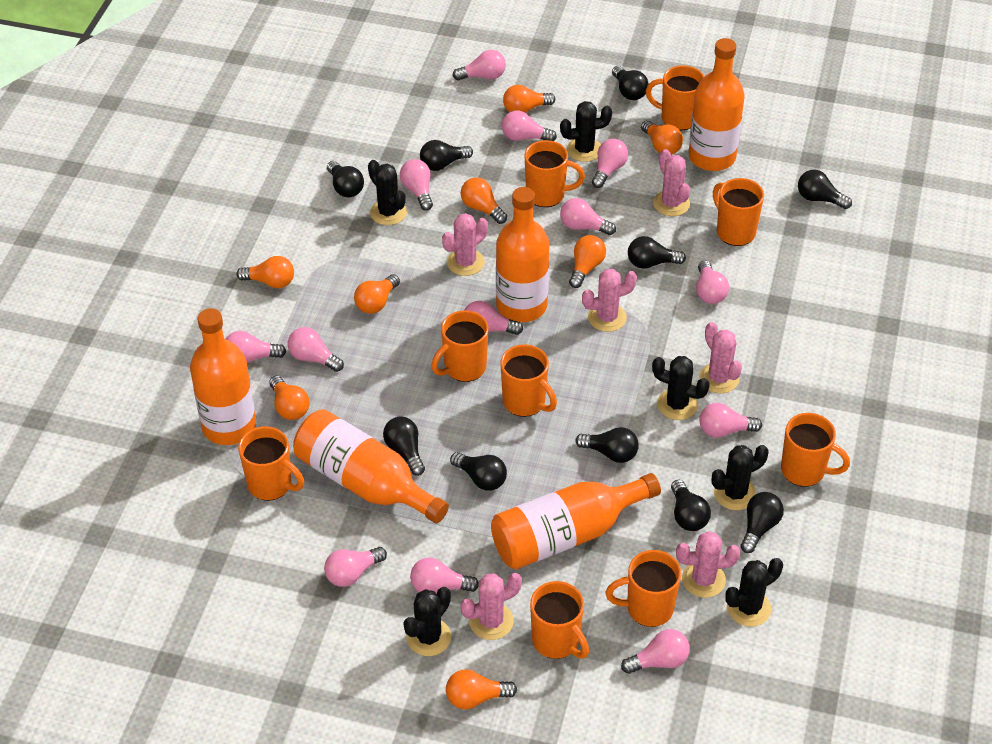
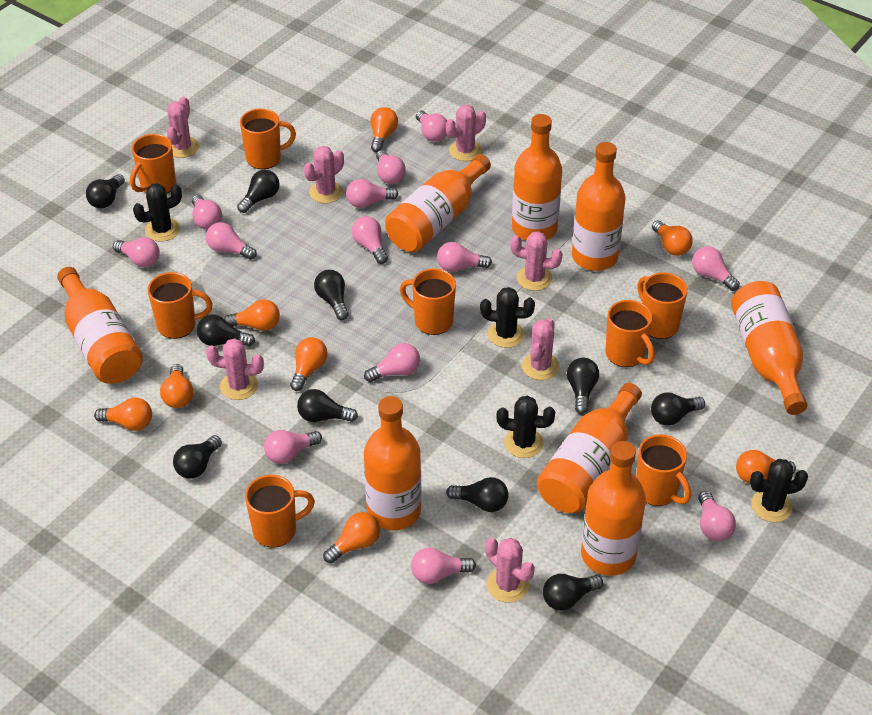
black cactus: 6 -> 4
orange bottle: 5 -> 8
orange mug: 9 -> 8
pink cactus: 6 -> 7

